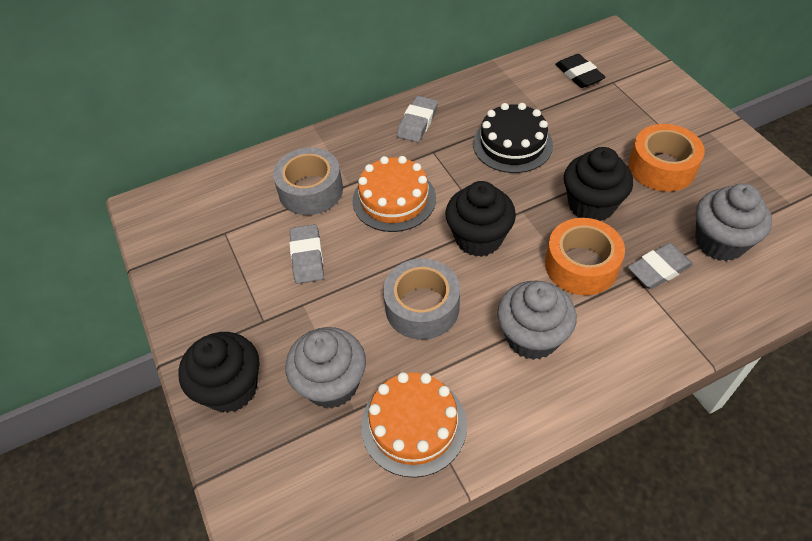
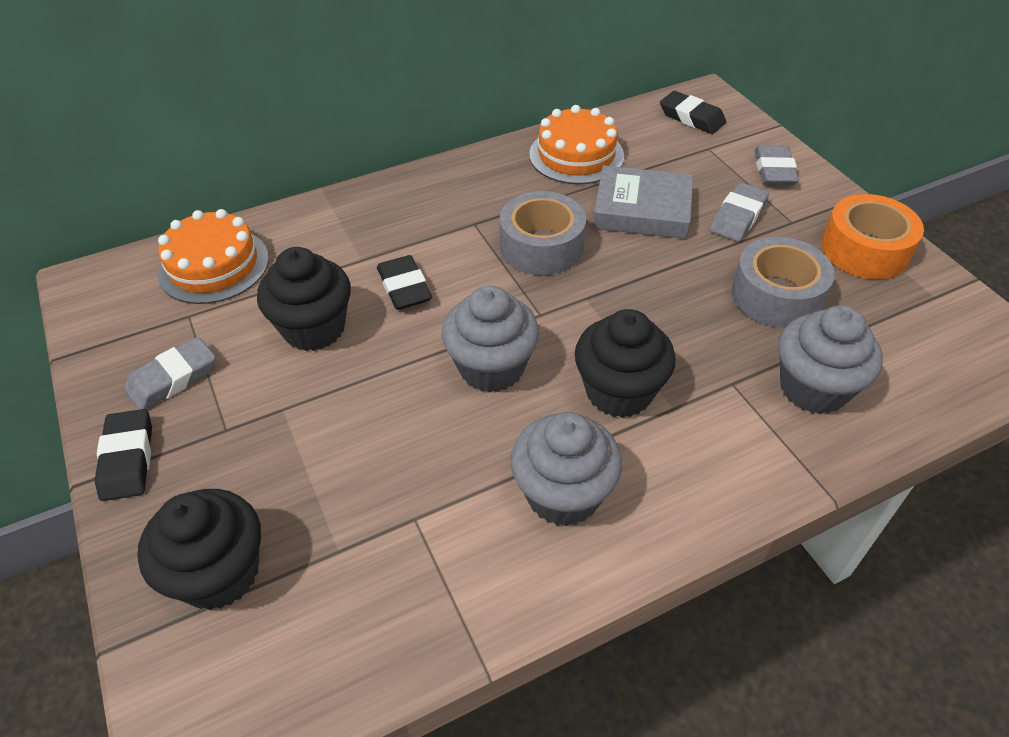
black cake: 1 -> 0
black eraser: 1 -> 3
grey book: 0 -> 1
orange tape: 2 -> 1

